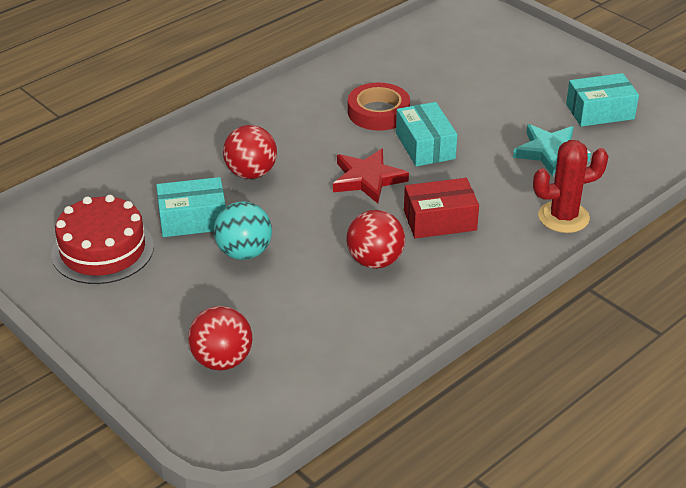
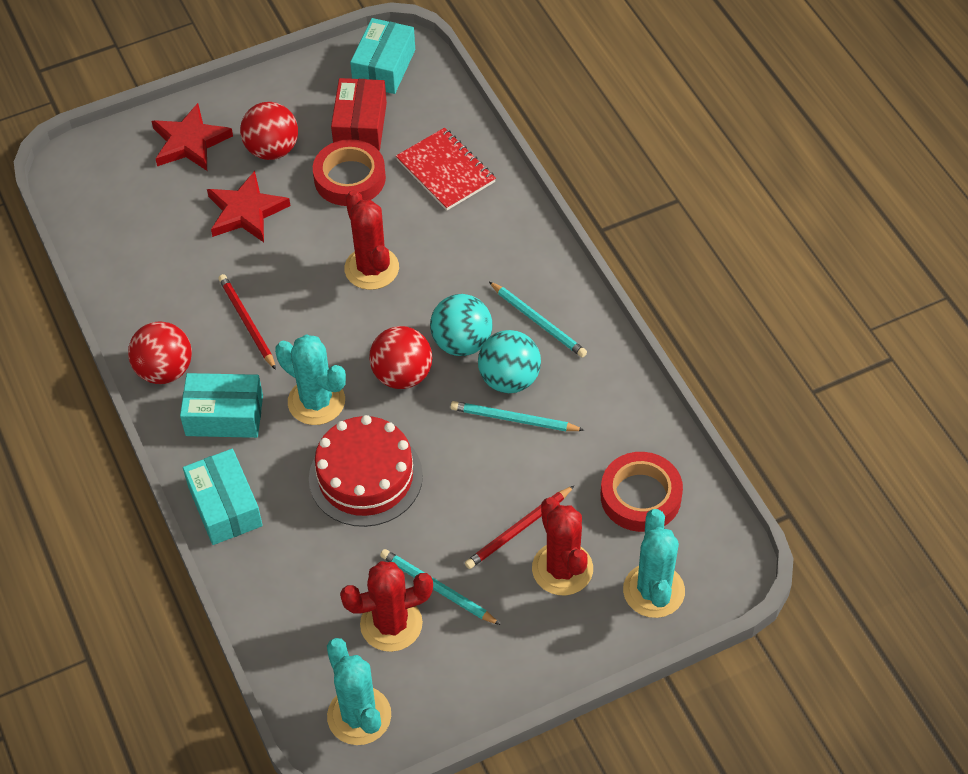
red cactus: 1 -> 3
red notebook: 0 -> 1
red pencil: 0 -> 2
red star: 1 -> 2
red tape: 1 -> 2
turquoise ball: 1 -> 2
turquoise cactus: 0 -> 3
turquoise pencil: 0 -> 3
turquoise star: 1 -> 0

